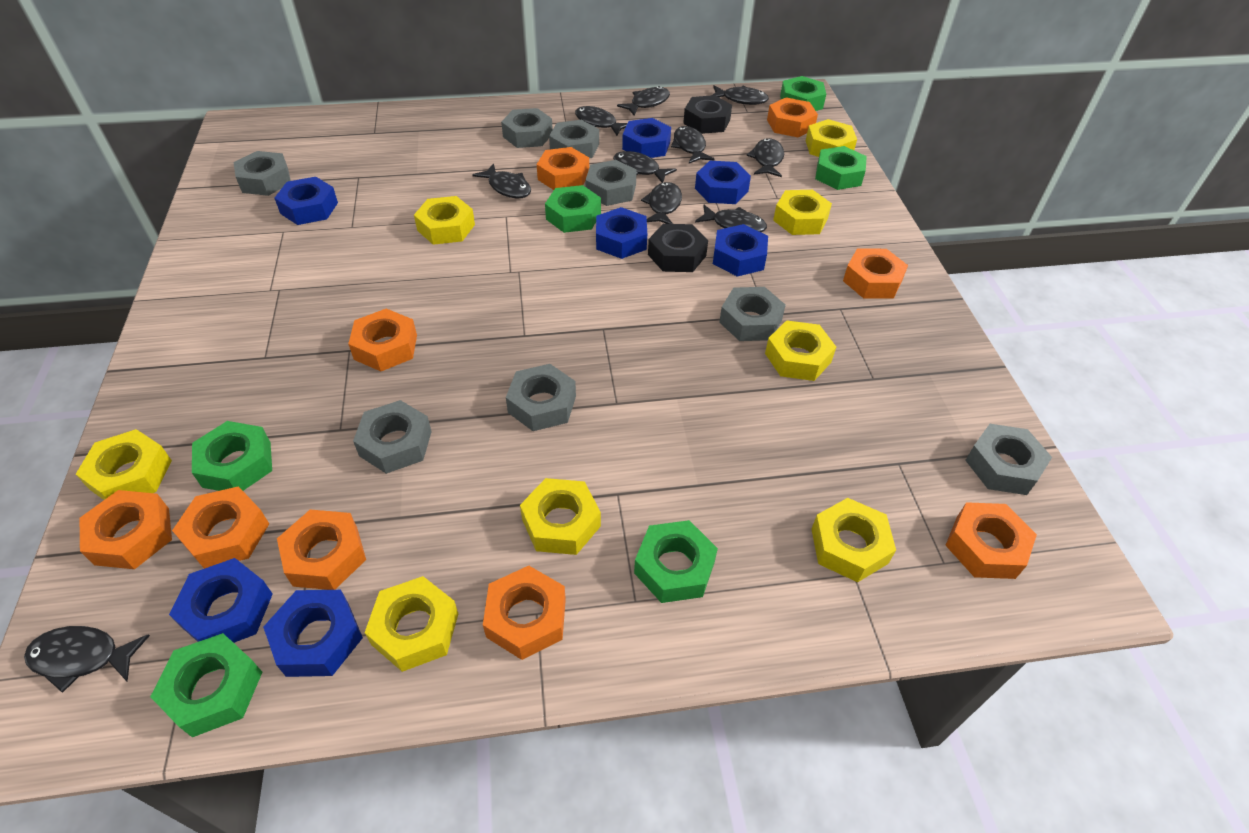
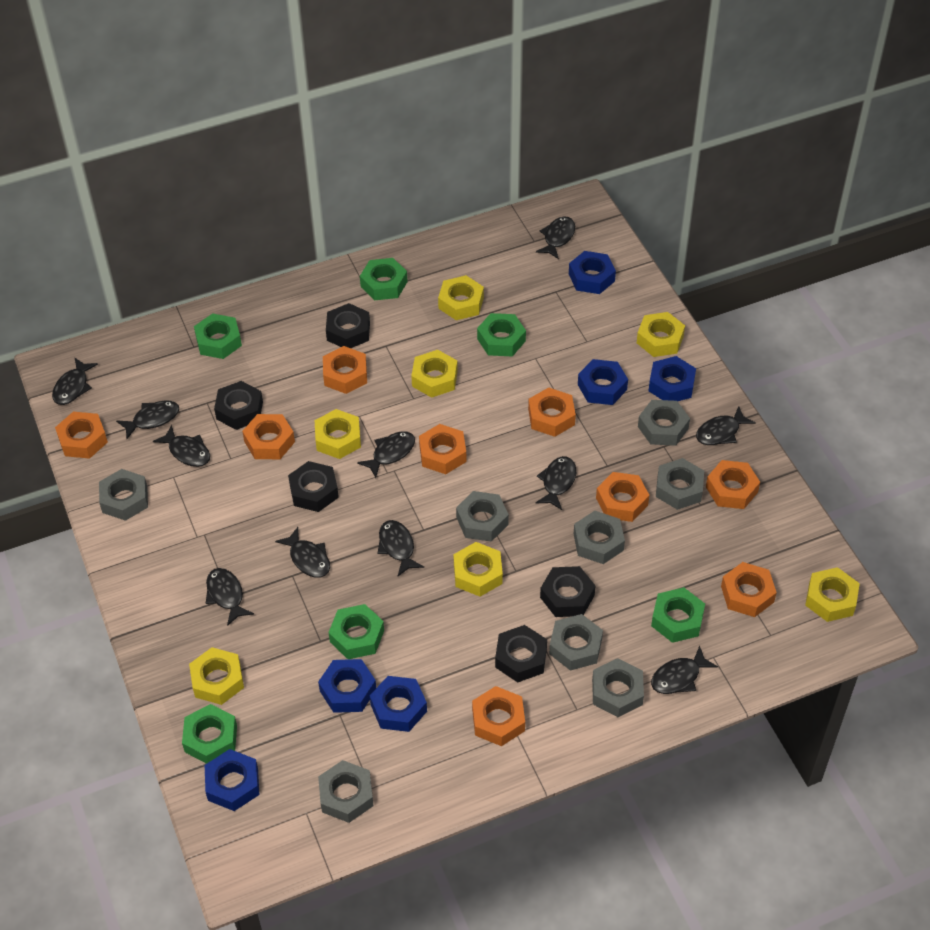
black fish: 10 -> 11
black nut: 2 -> 5
blue nut: 7 -> 6
yellow nut: 8 -> 7

